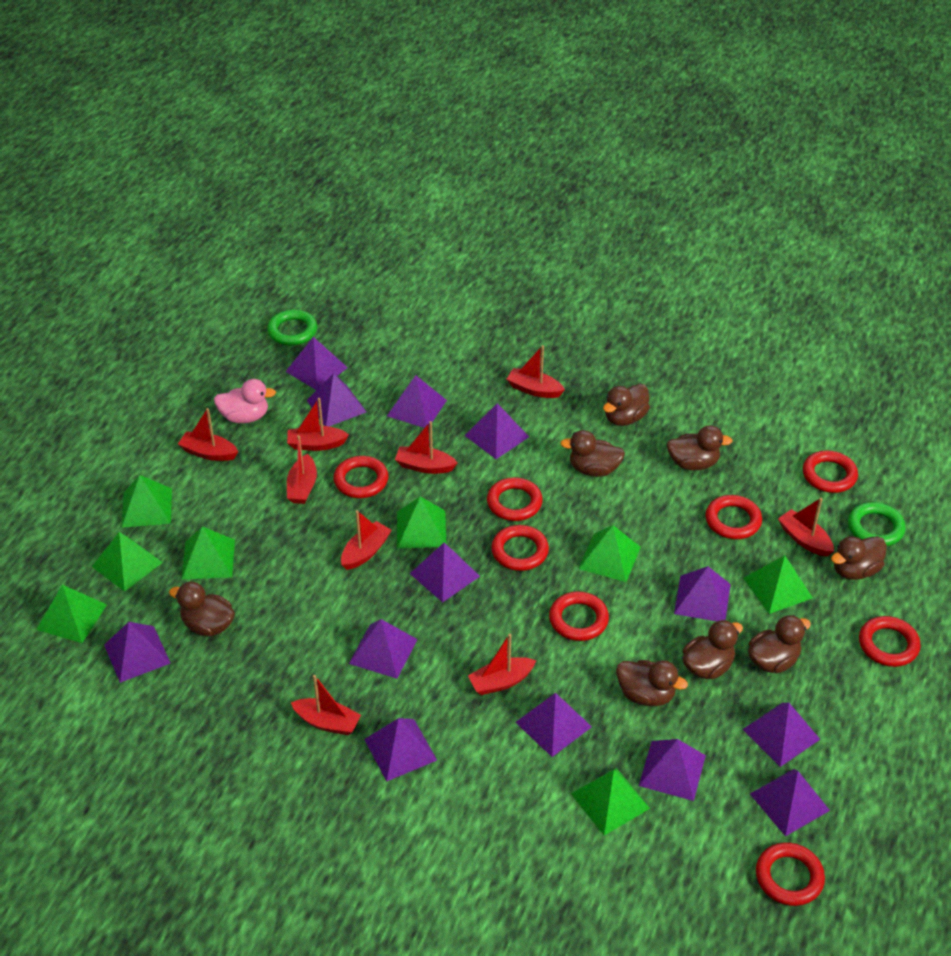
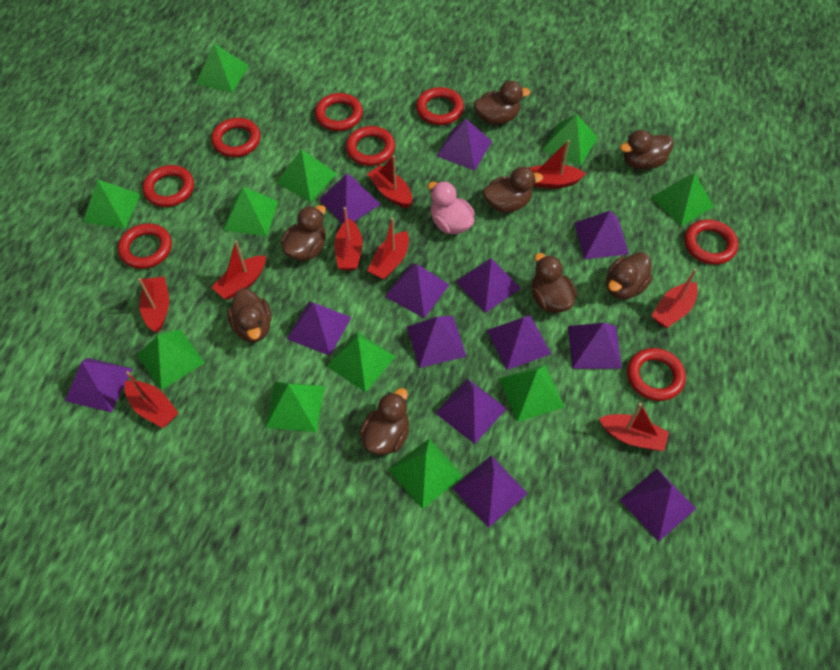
green pyramid: 8 -> 11
green ring: 2 -> 0

